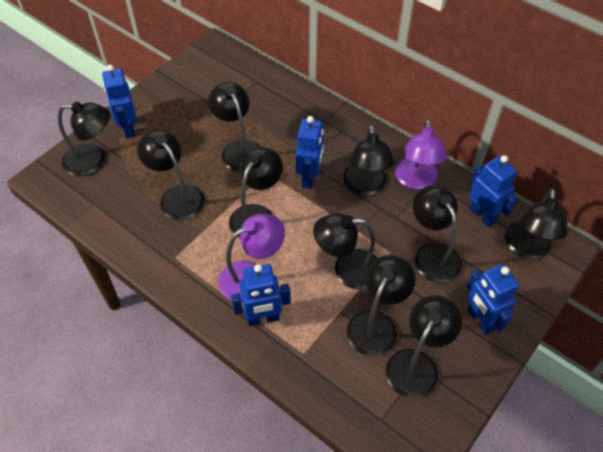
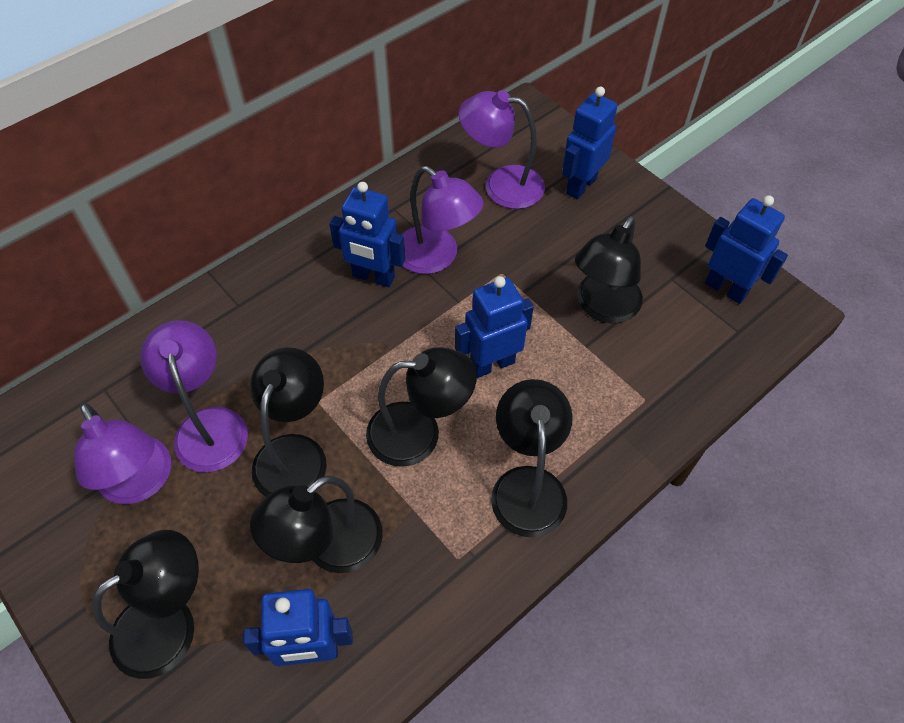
black lamp: 10 -> 6
purple lamp: 2 -> 4

